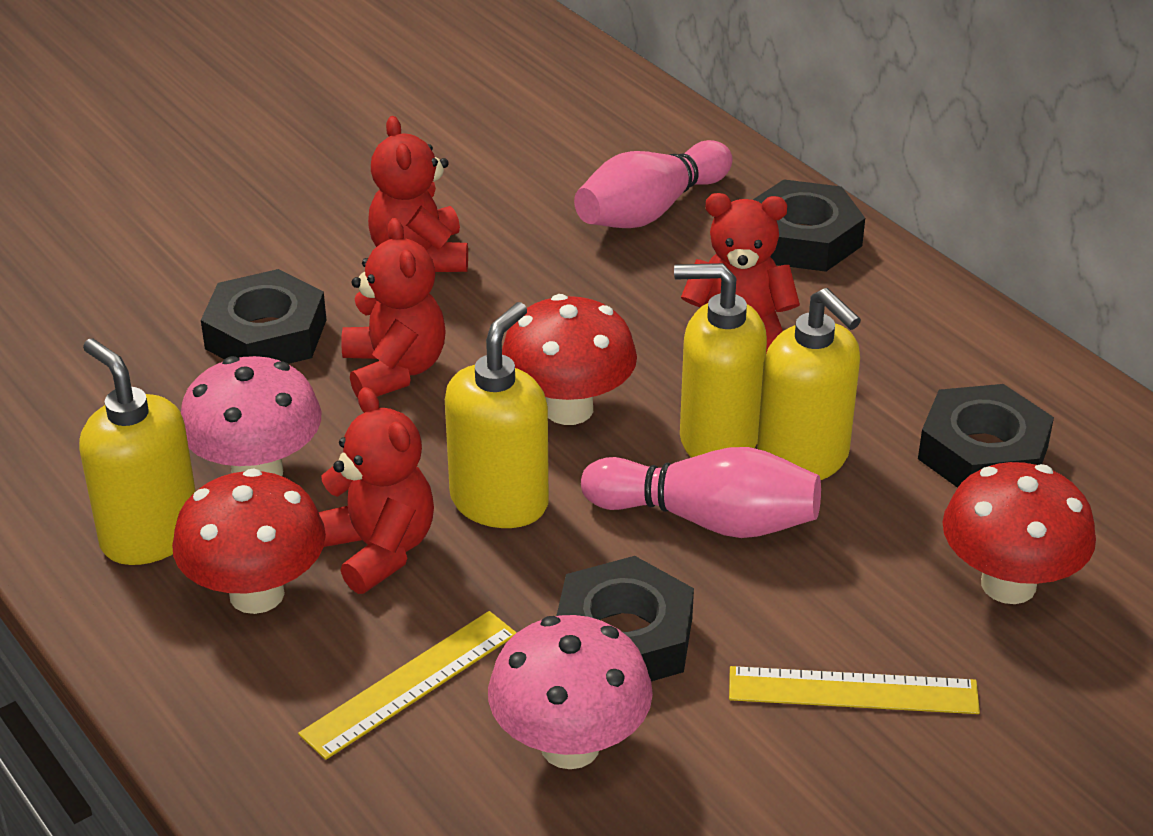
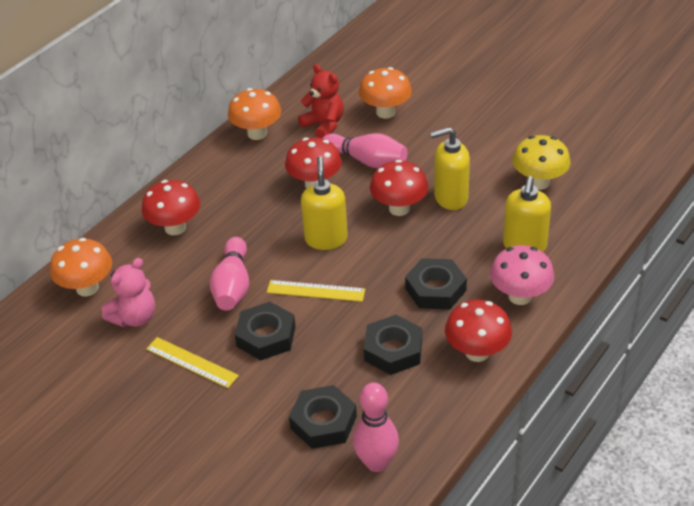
orange mushroom: 0 -> 3
pink bowling pin: 2 -> 3
pink mushroom: 2 -> 1
pink teddy bear: 0 -> 1
red mushroom: 3 -> 4
red teddy bear: 4 -> 1
yellow mushroom: 0 -> 1
yellow soap dispenser: 4 -> 3

